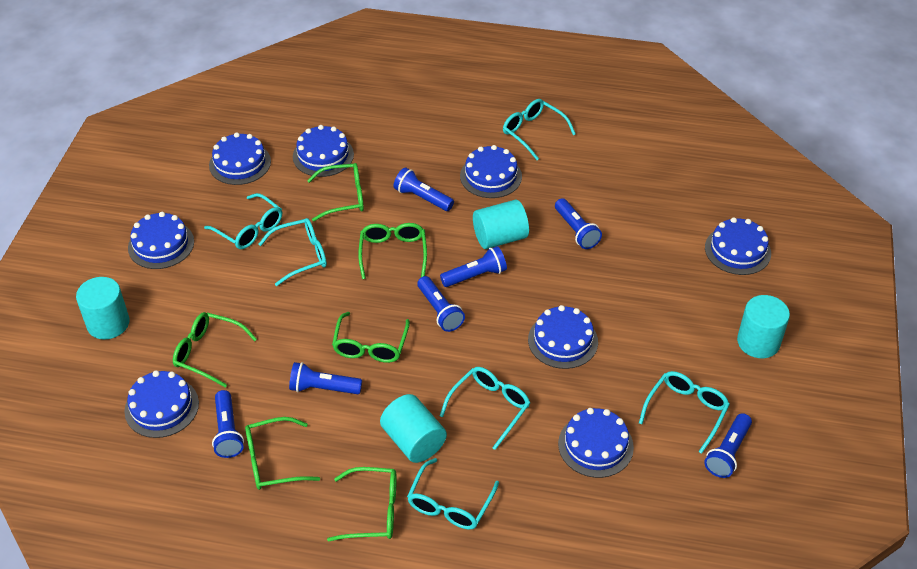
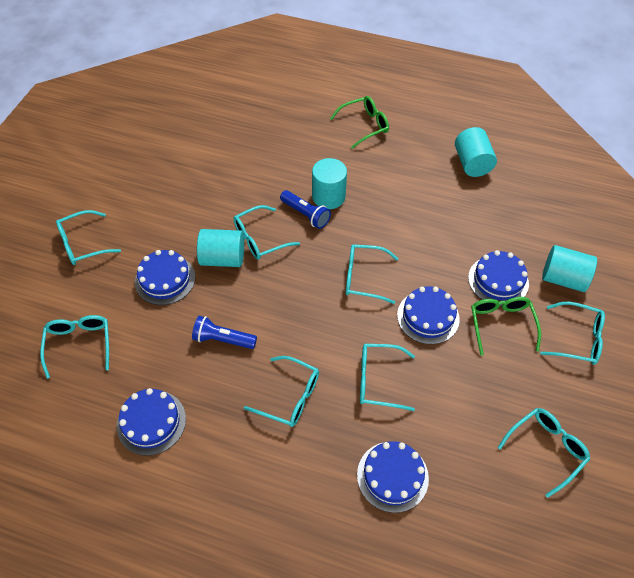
blue cake: 8 -> 5
blue flashlight: 7 -> 2
green glasses: 6 -> 2
turquoise glasses: 6 -> 8

